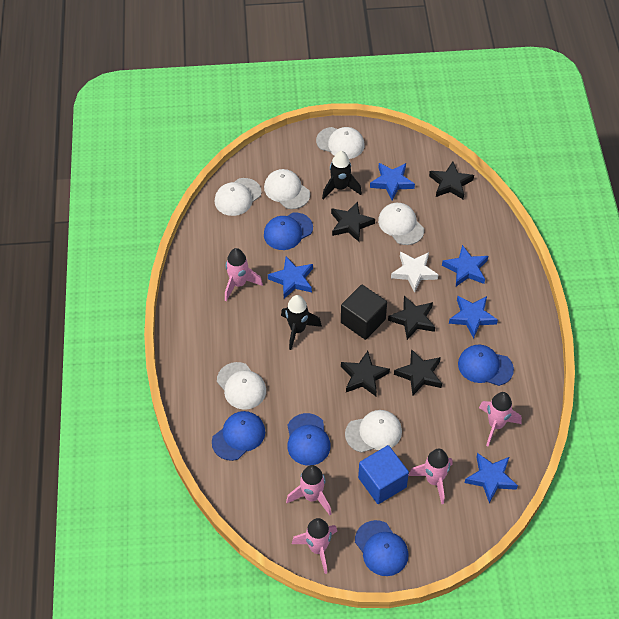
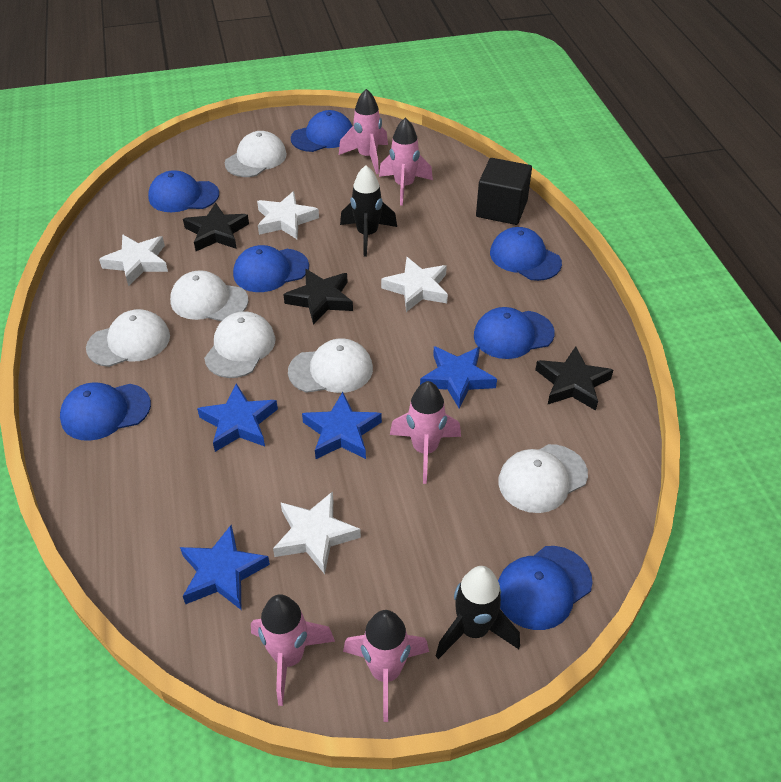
black star: 5 -> 3
blue cap: 5 -> 7
blue cube: 1 -> 0
blue star: 5 -> 4
white star: 1 -> 4

